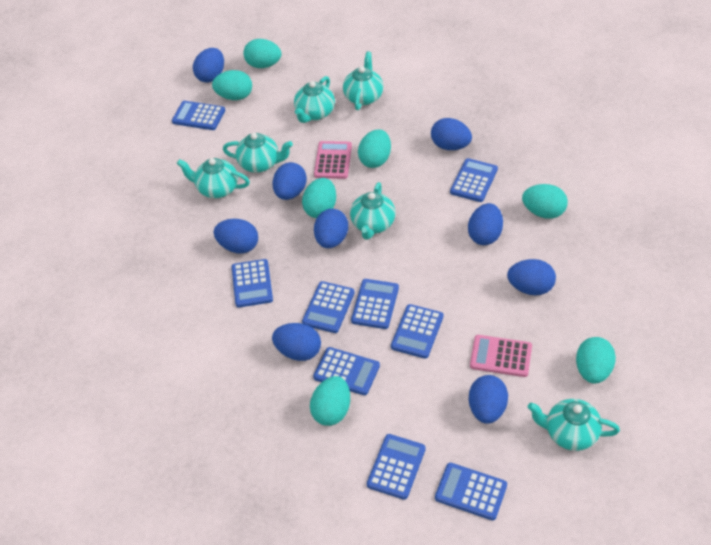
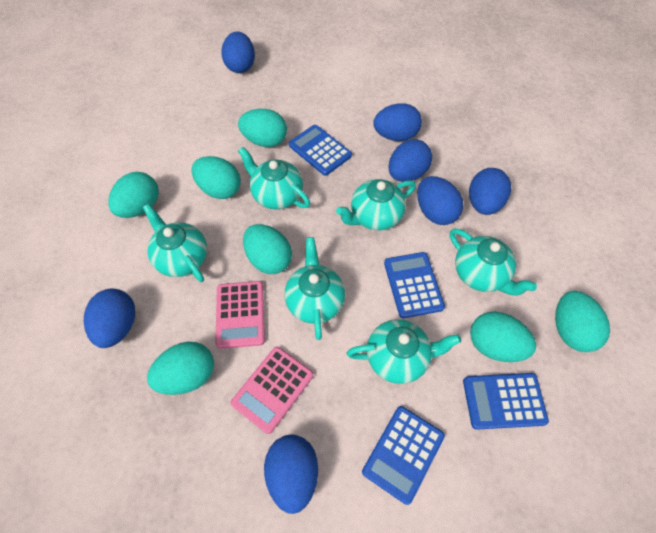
blue calculator: 9 -> 4
blue egg: 9 -> 7

